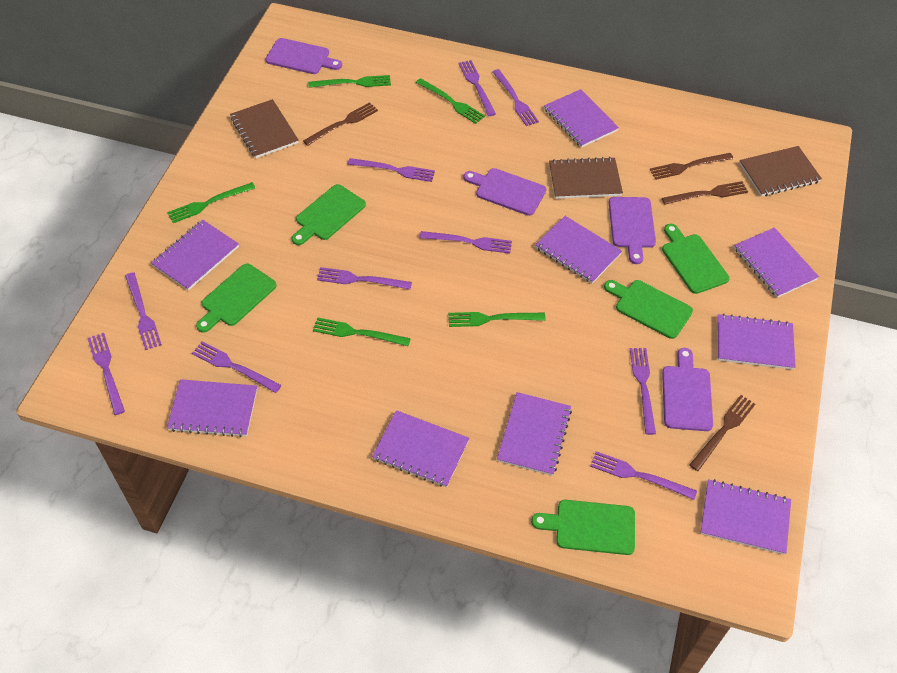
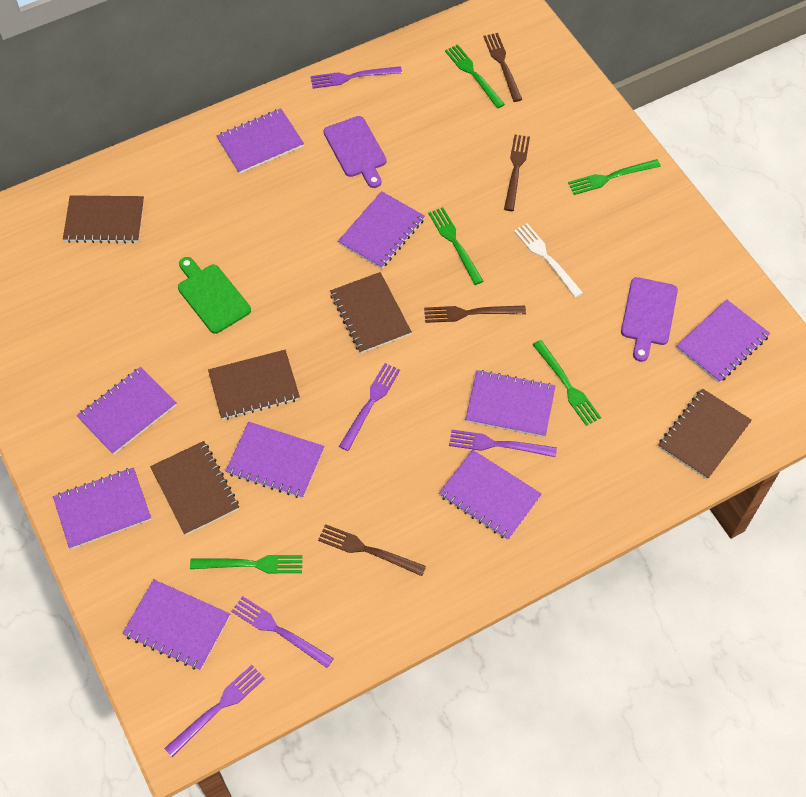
brown notebook: 3 -> 5
green cutting board: 5 -> 1
purple cutting board: 4 -> 2
purple fork: 10 -> 5
white fork: 0 -> 1

